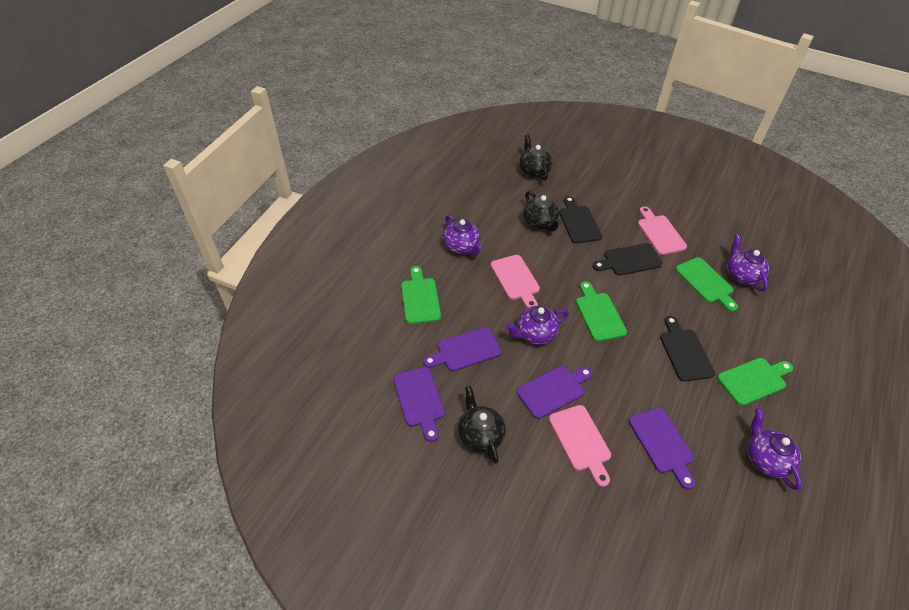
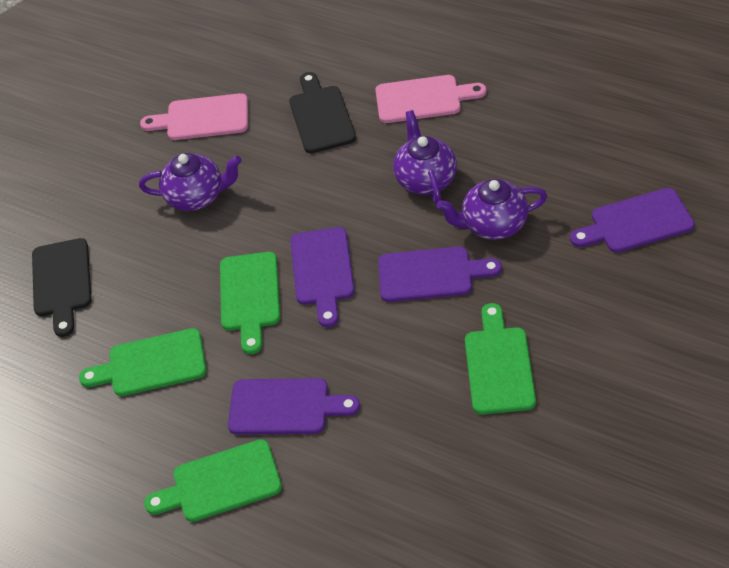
black cutting board: 3 -> 2
black teapot: 3 -> 0
pink cutting board: 3 -> 2
purple teapot: 4 -> 3

